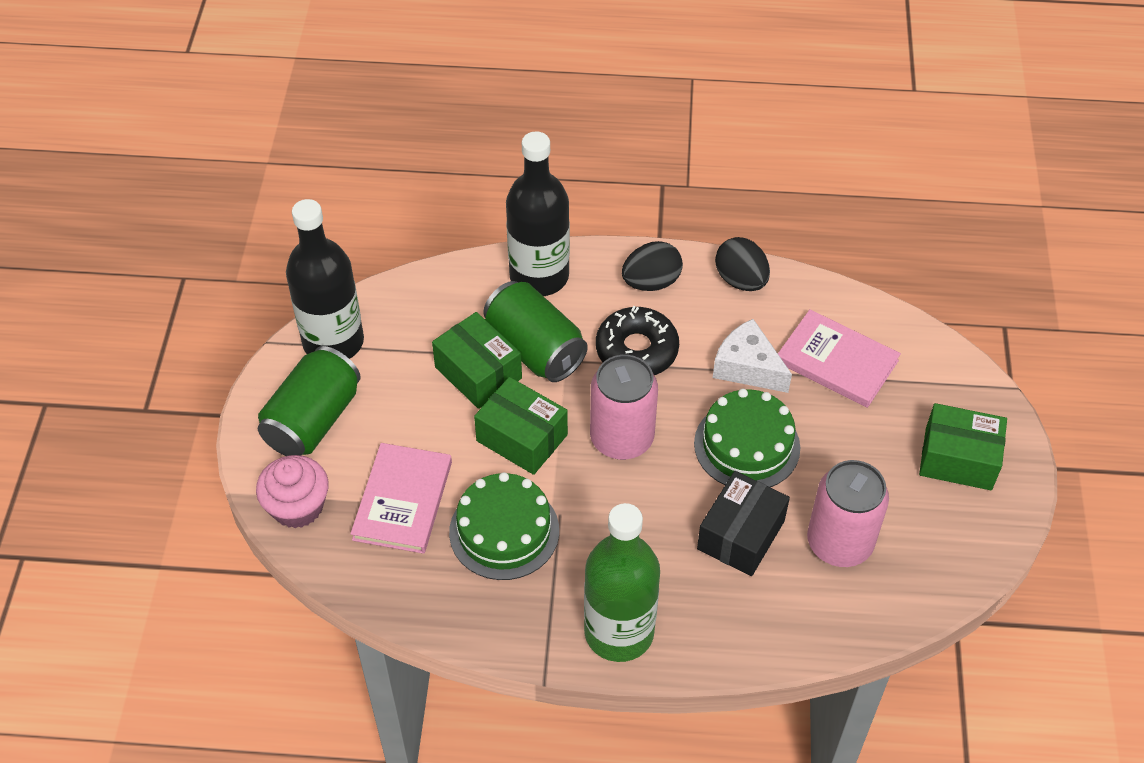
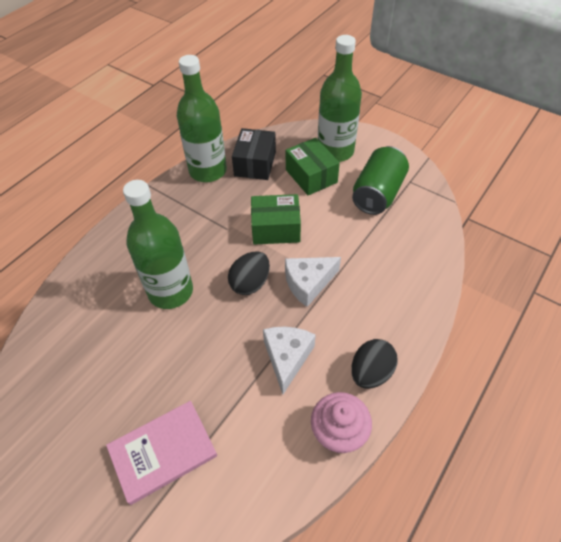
black bottle: 2 -> 0
black donut: 1 -> 0
green bottle: 1 -> 3
green box: 3 -> 2
green cake: 2 -> 0
green can: 2 -> 1
pink book: 2 -> 1
pink can: 2 -> 0
white cheese: 1 -> 2

